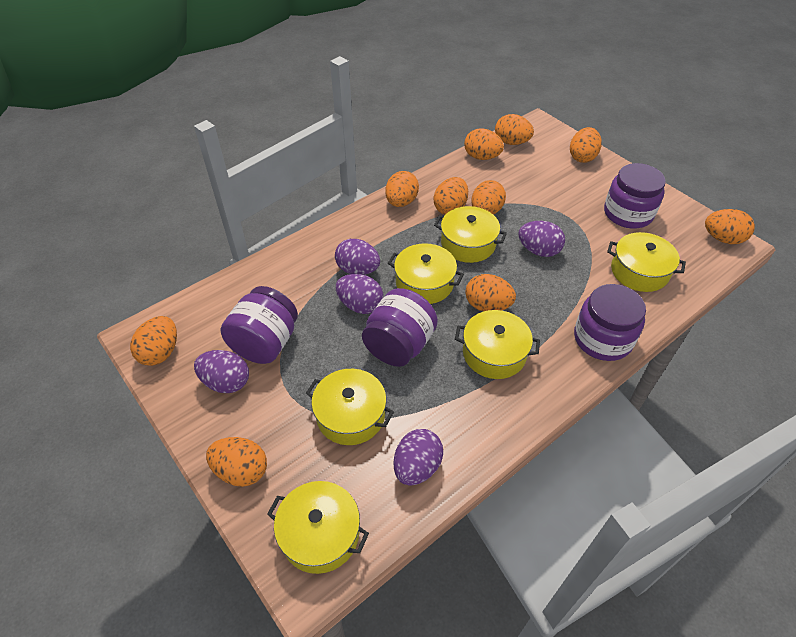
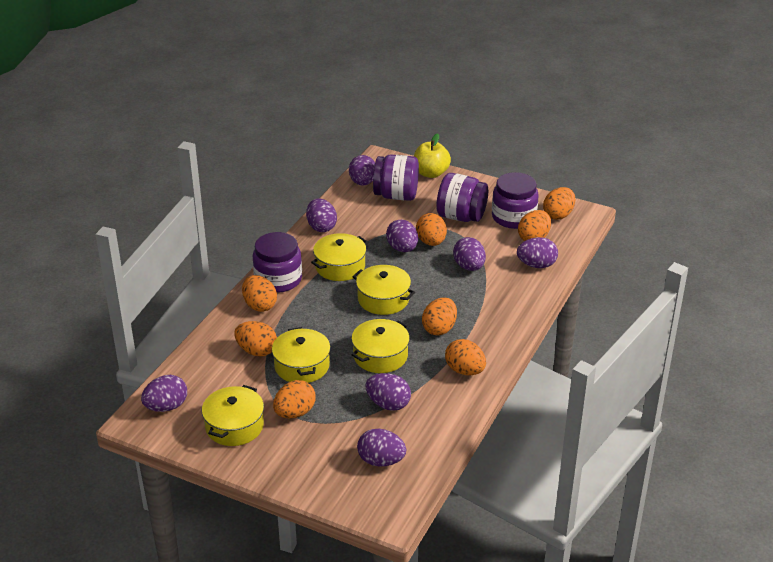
orange egg: 10 -> 8
purple egg: 5 -> 8
yellow apple: 0 -> 1
yellow pot: 6 -> 5

